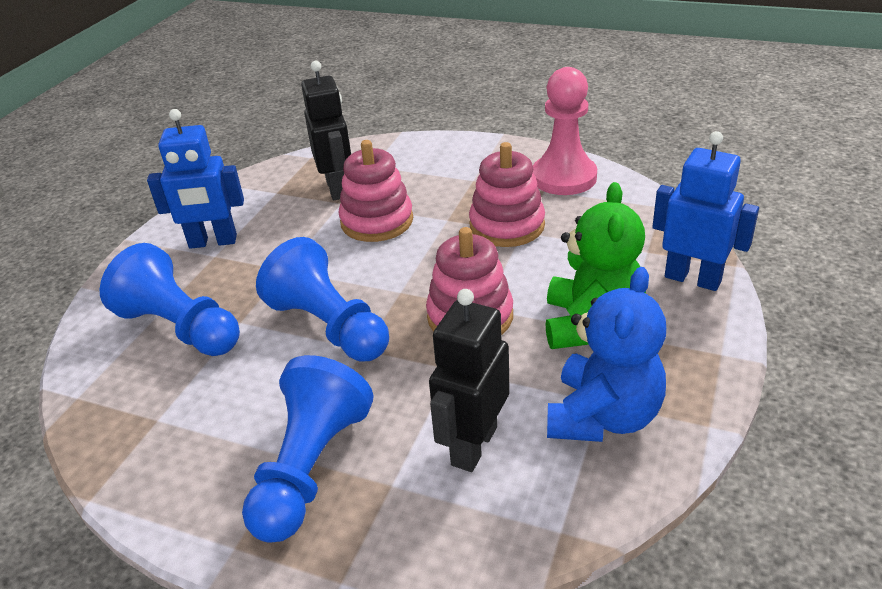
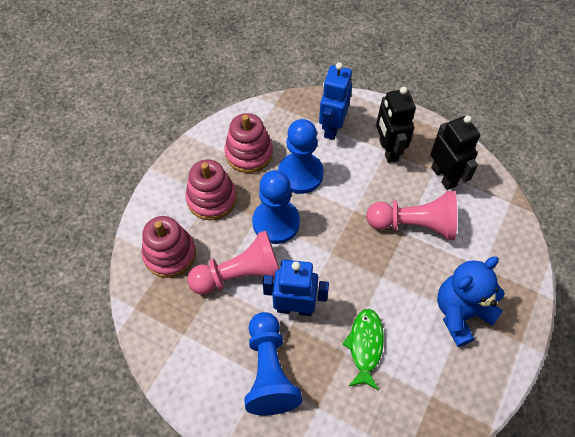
green fish: 0 -> 1
green teddy bear: 1 -> 0
pink pawn: 1 -> 2

